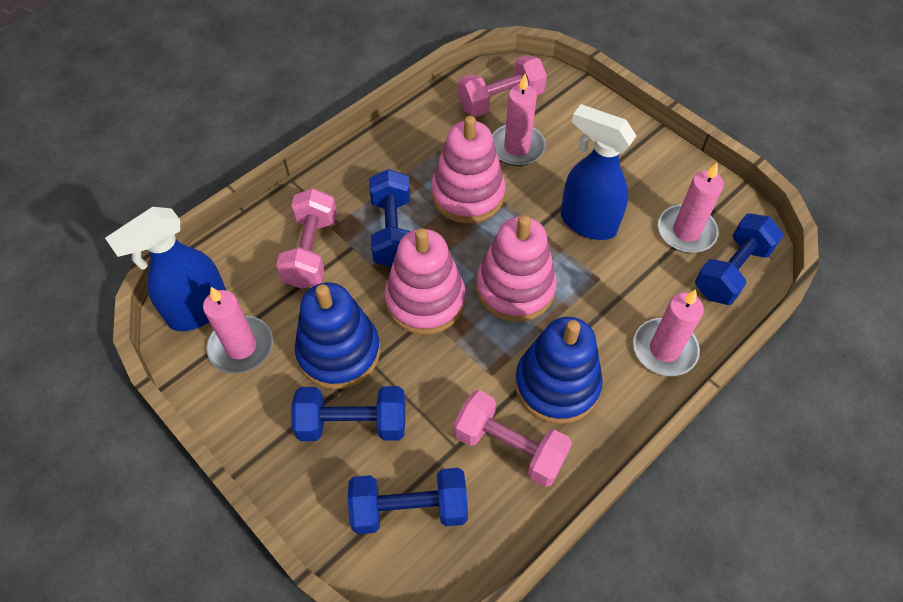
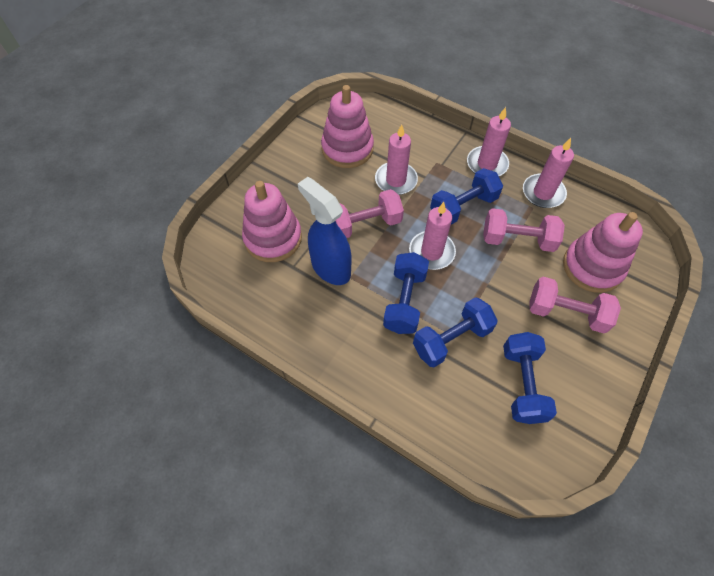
blue spray bottle: 2 -> 1
blue stacking toy: 2 -> 0

